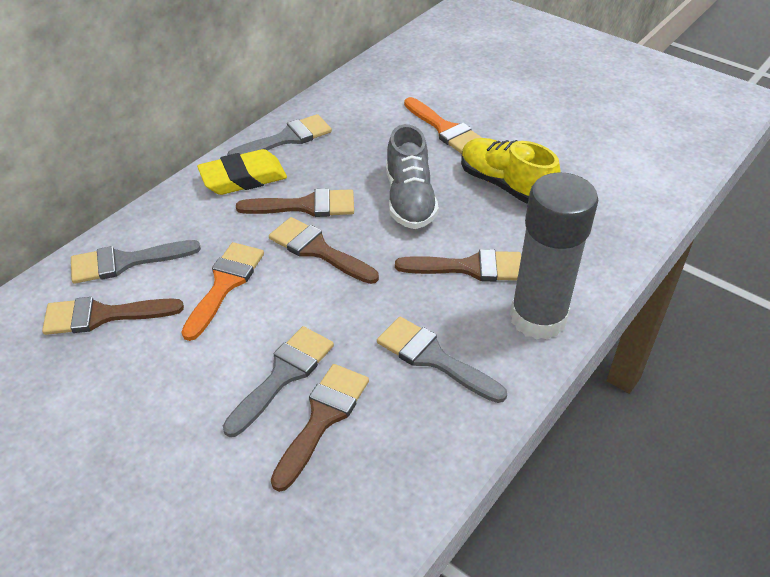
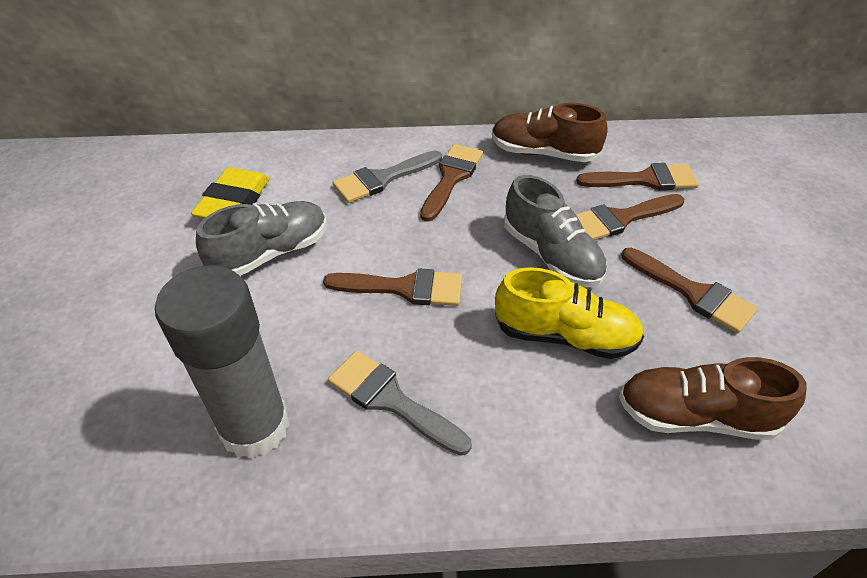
brown shoe: 0 -> 2
grey brush: 4 -> 2
grey shoe: 1 -> 2
orange brush: 2 -> 0

